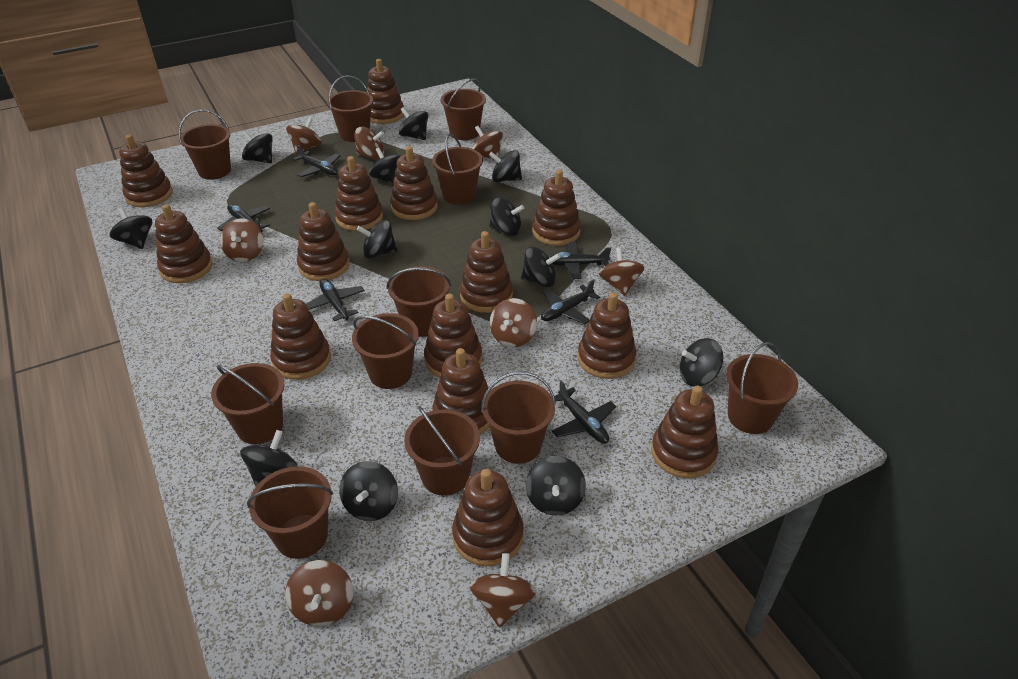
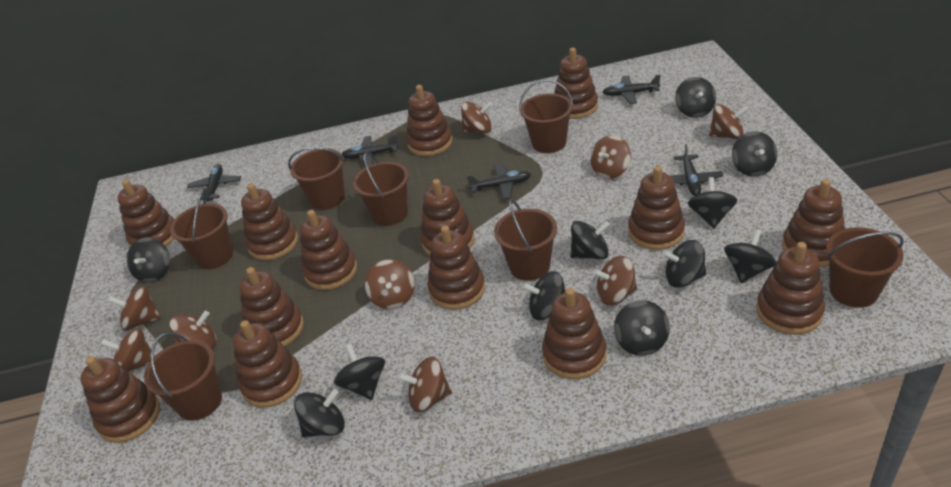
black plane: 6 -> 5
black spinning top: 12 -> 11
brown bucket: 11 -> 7
brown spinning top: 8 -> 9

